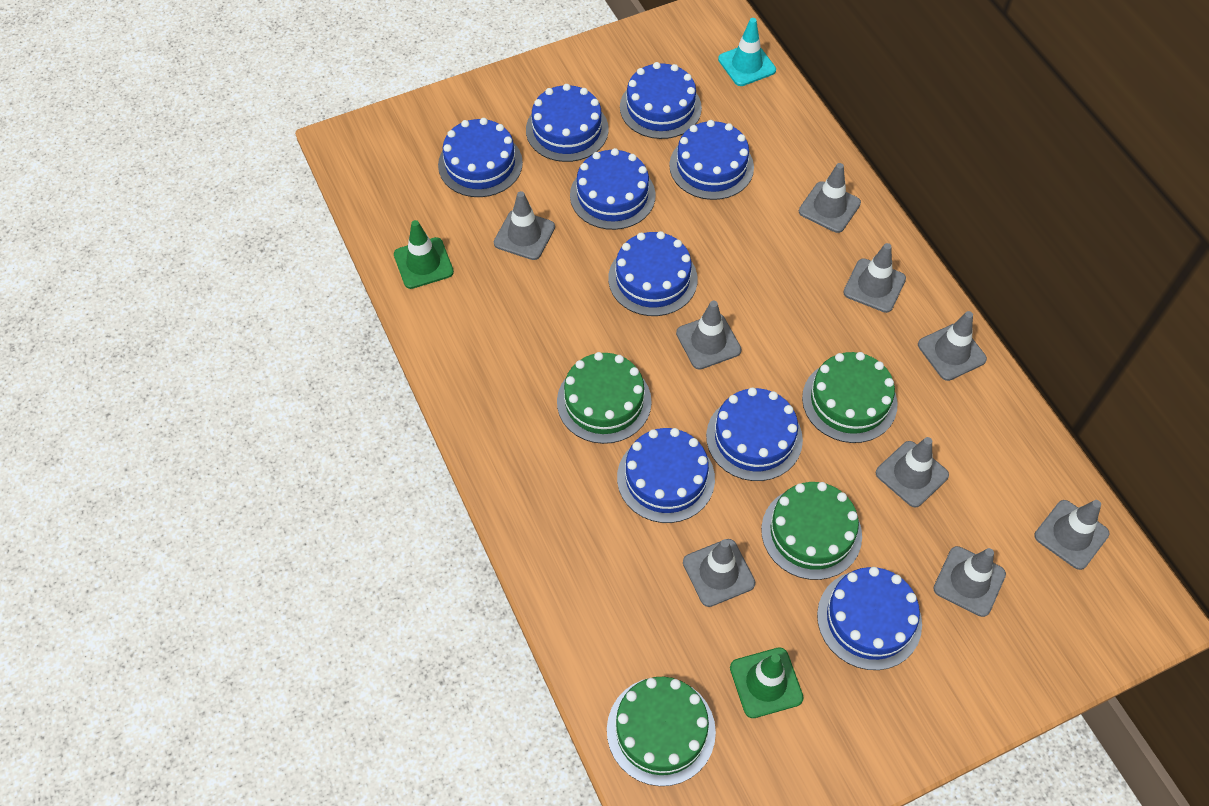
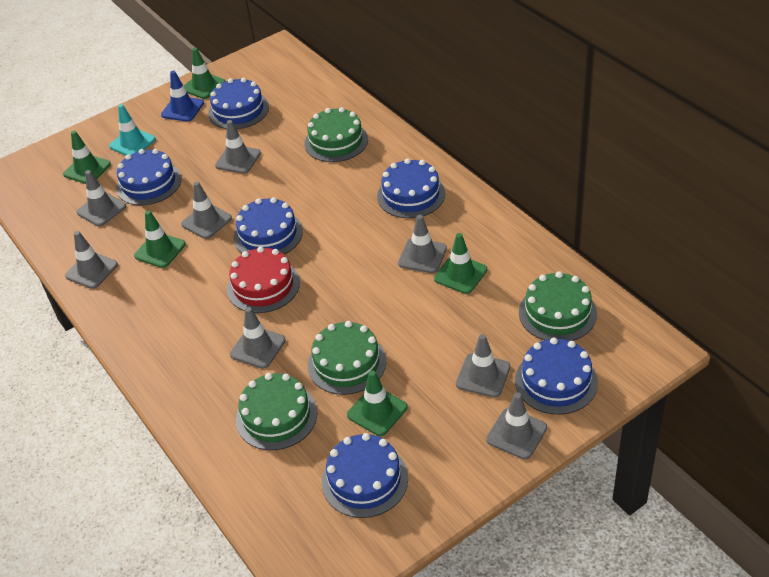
blue cake: 9 -> 6
blue traffic cone: 0 -> 1
green traffic cone: 2 -> 5
grey traffic cone: 9 -> 8
red cake: 0 -> 1

